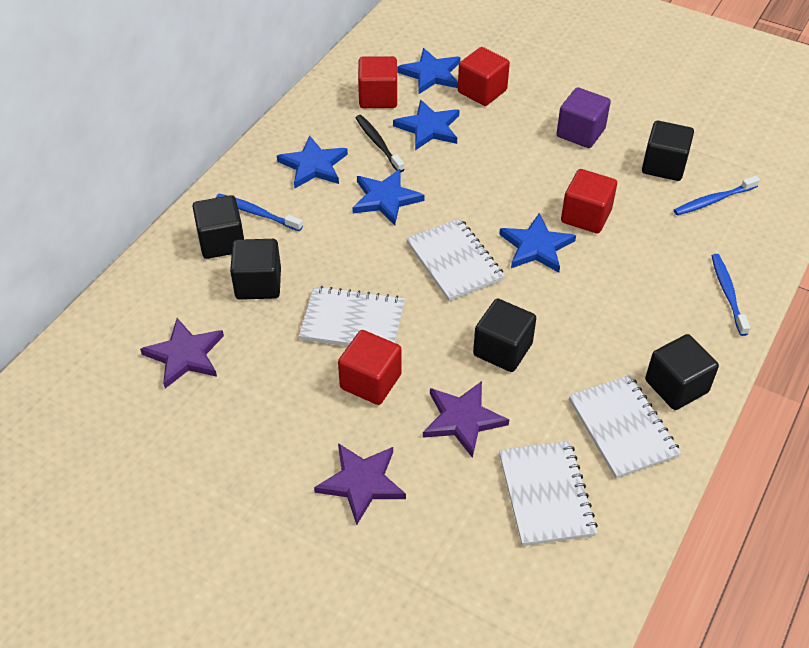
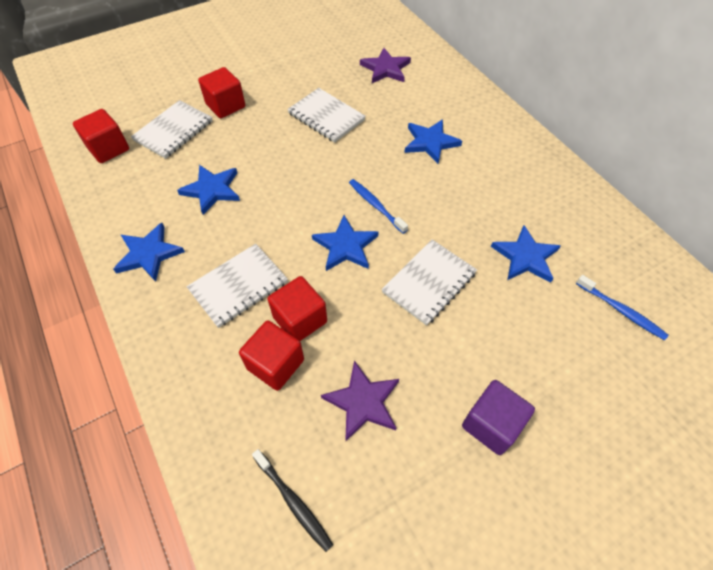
black cube: 5 -> 0
blue toothbrush: 3 -> 2
purple star: 3 -> 2

